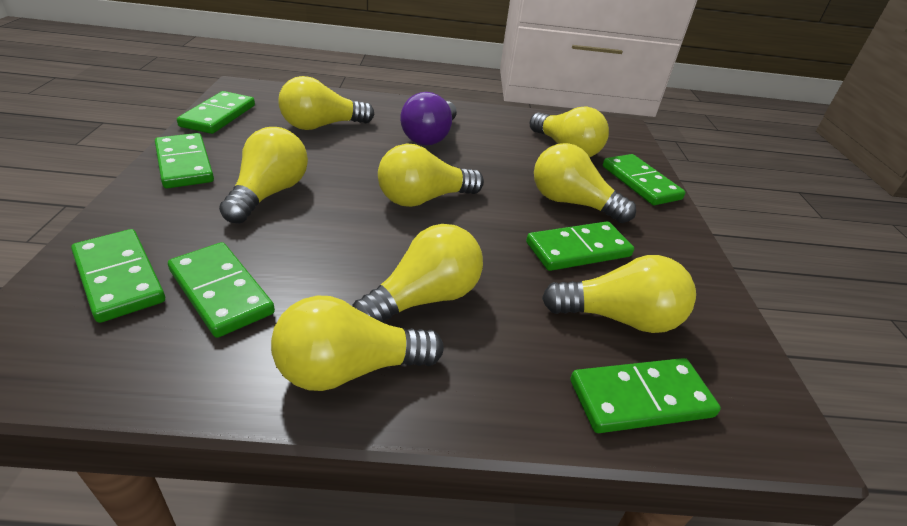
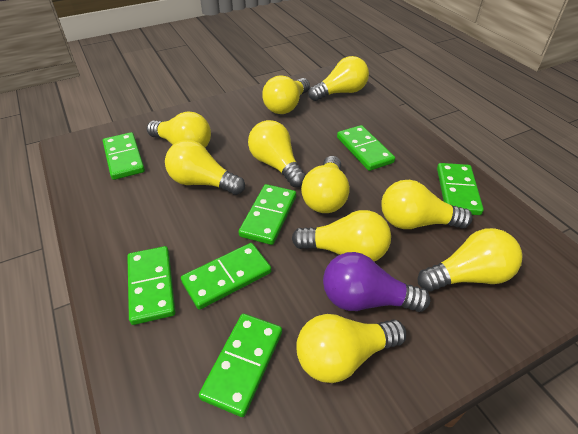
yellow light bulb: 8 -> 10

